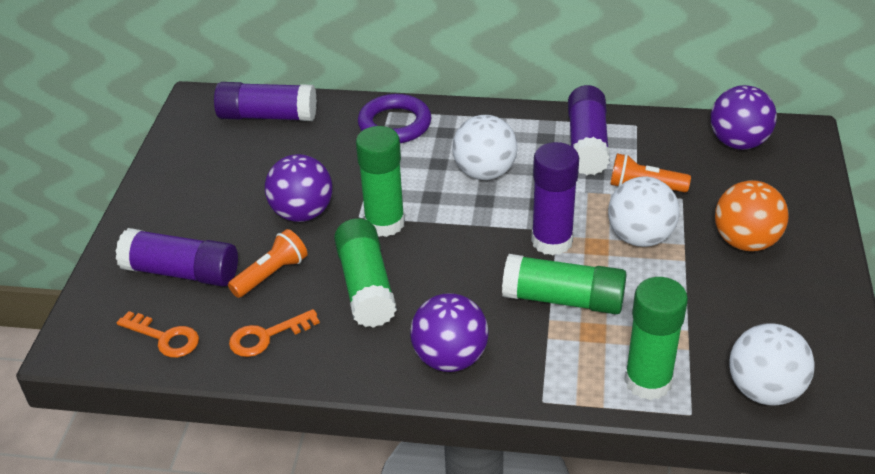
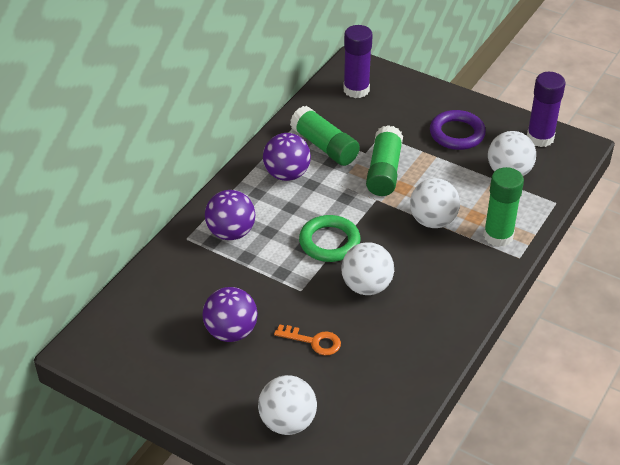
green glue stick: 4 -> 3
green ring: 0 -> 1
orange ball: 1 -> 0
orange flashlight: 2 -> 0
orange key: 2 -> 1
purple glue stick: 4 -> 2
white ball: 3 -> 4

